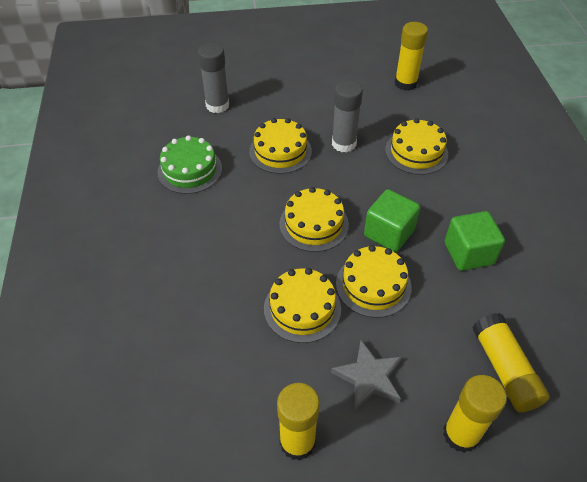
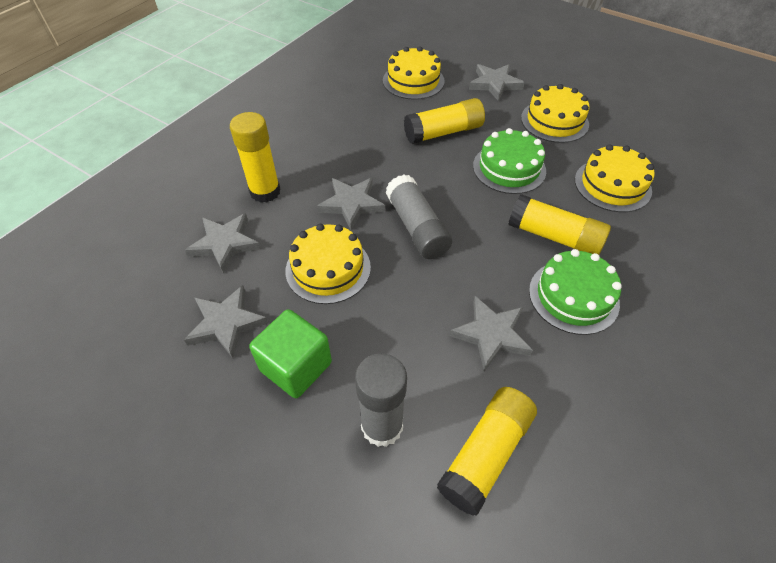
green cake: 1 -> 2
green cube: 2 -> 1
grey star: 1 -> 5
yellow cake: 5 -> 4

